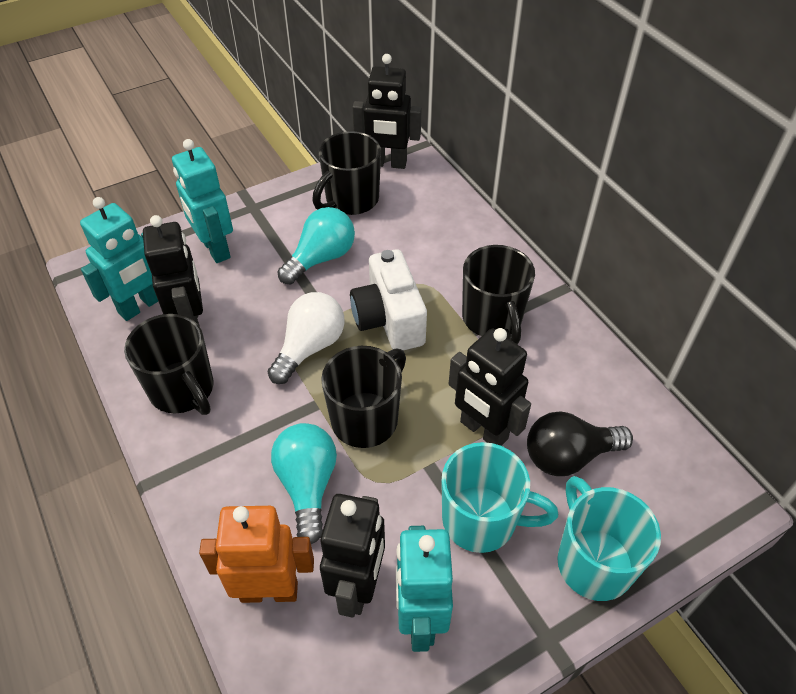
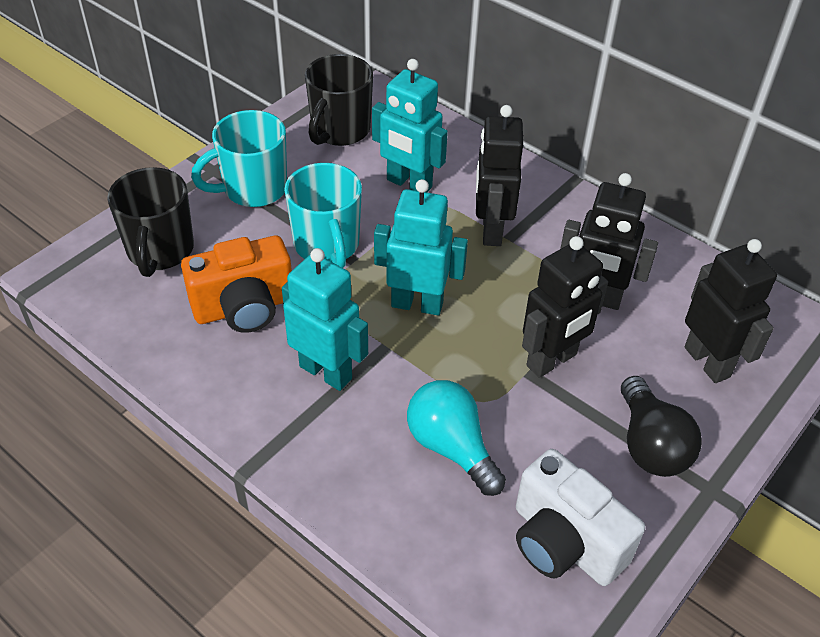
black mug: 4 -> 2
orange camera: 0 -> 1
orange robot: 1 -> 0
turquoise light bulb: 2 -> 1
white light bulb: 1 -> 0

